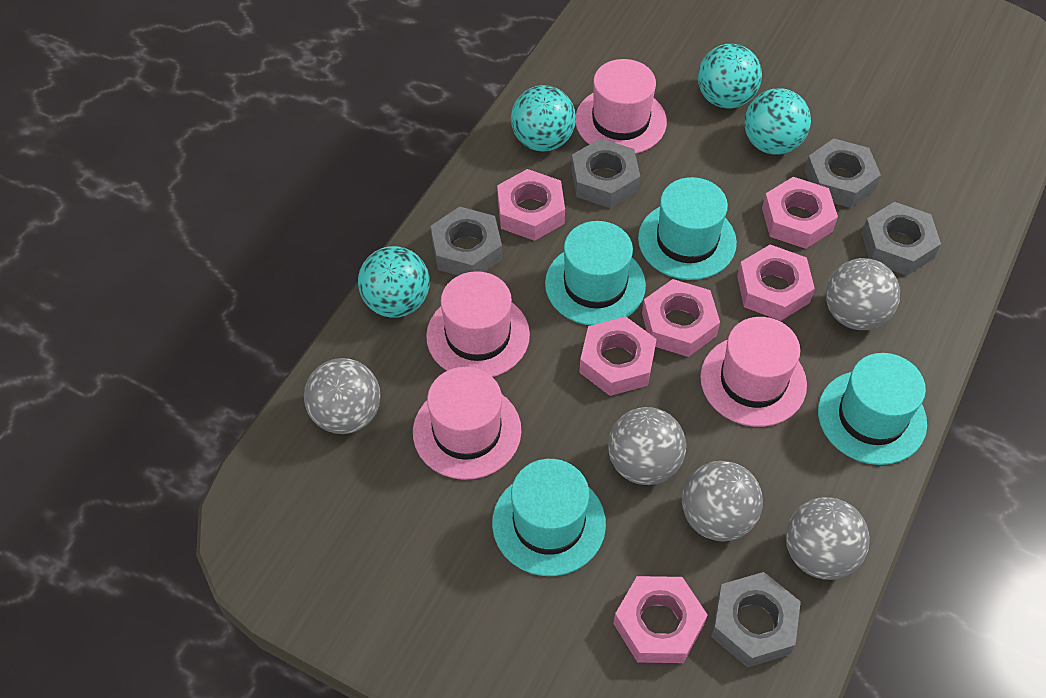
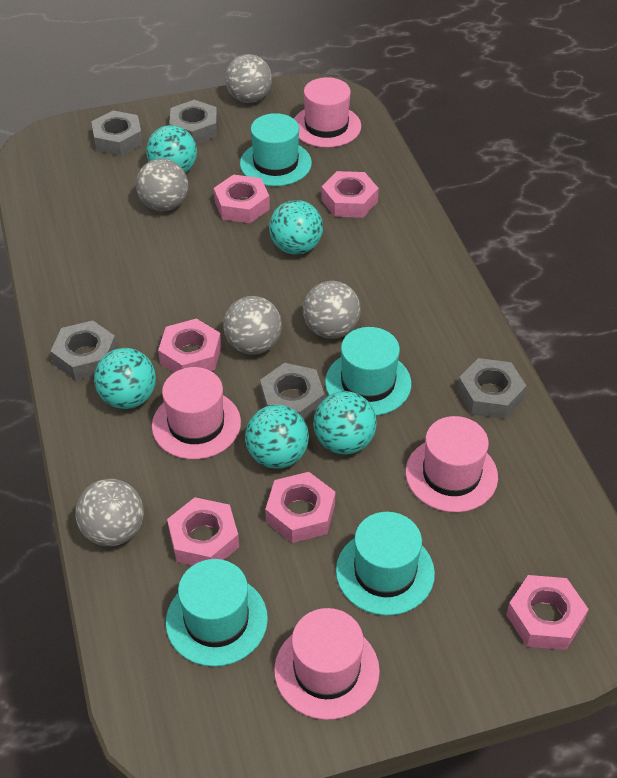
turquoise ball: 4 -> 5

